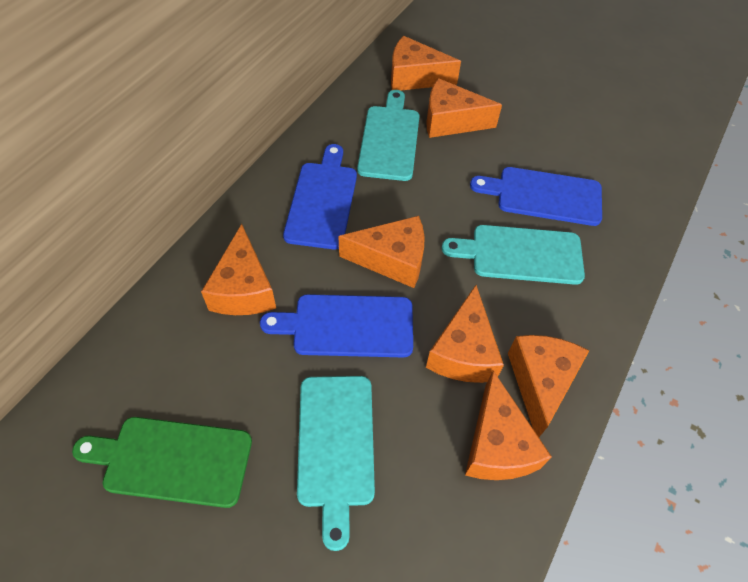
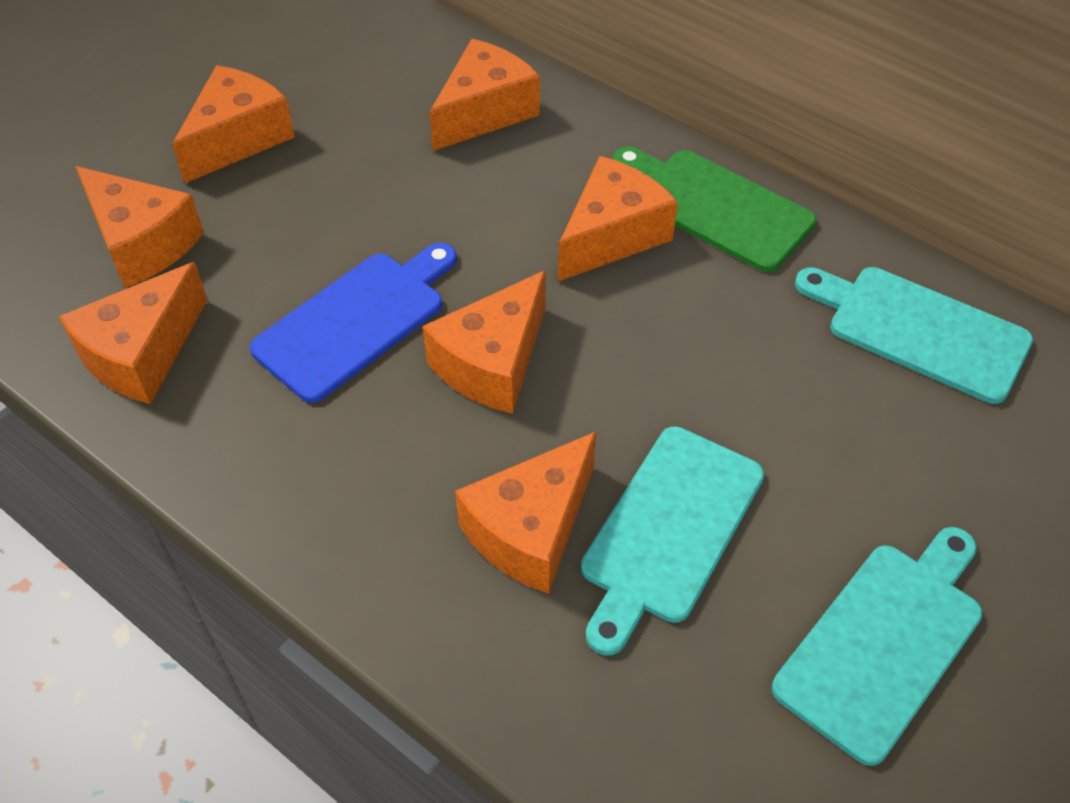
blue cutting board: 3 -> 1

